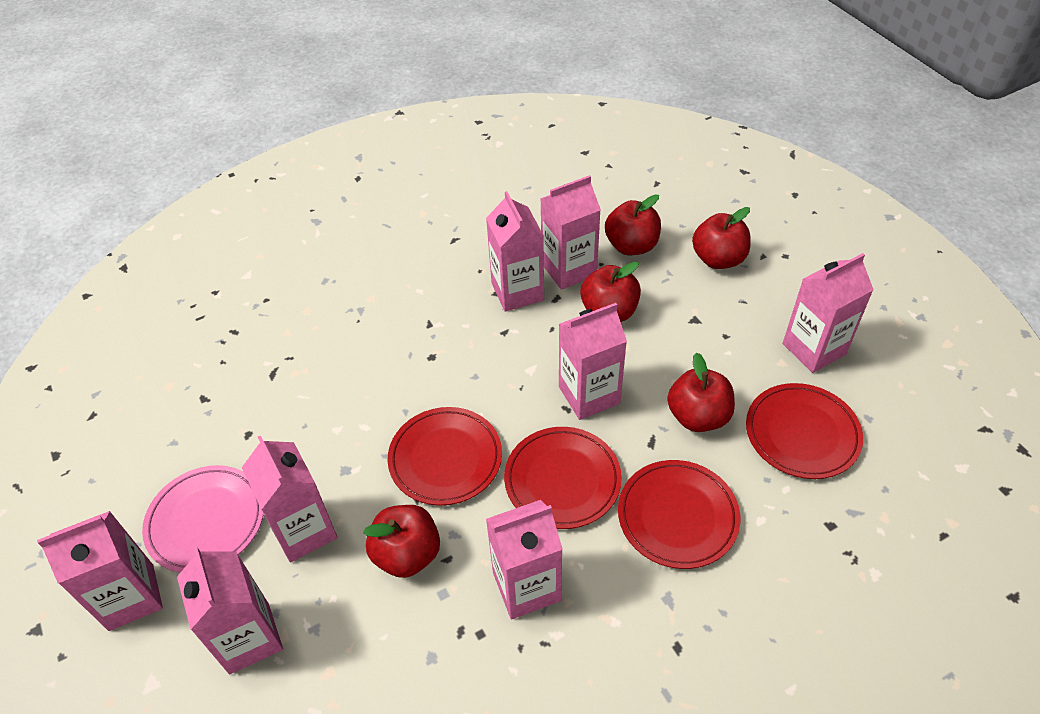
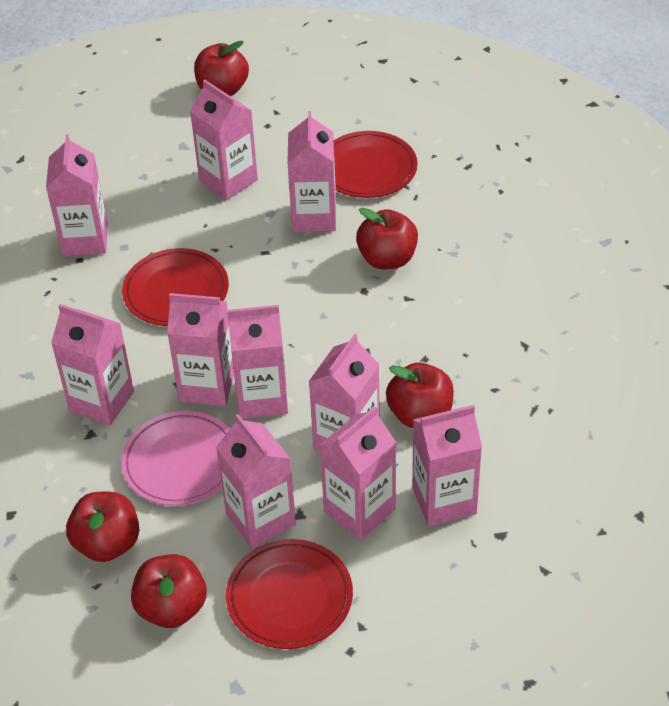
pink carton: 8 -> 10
red plate: 4 -> 3

